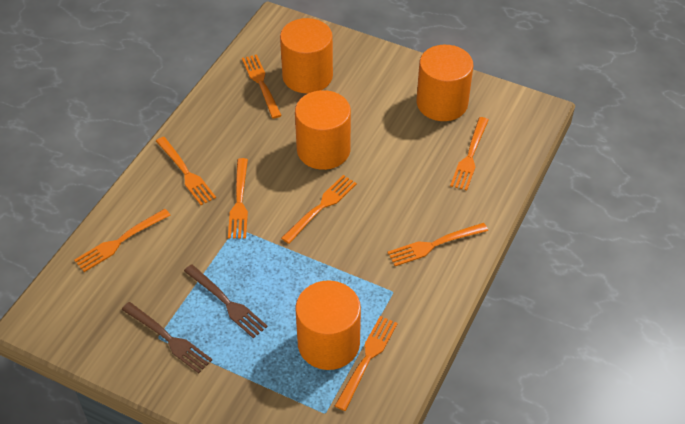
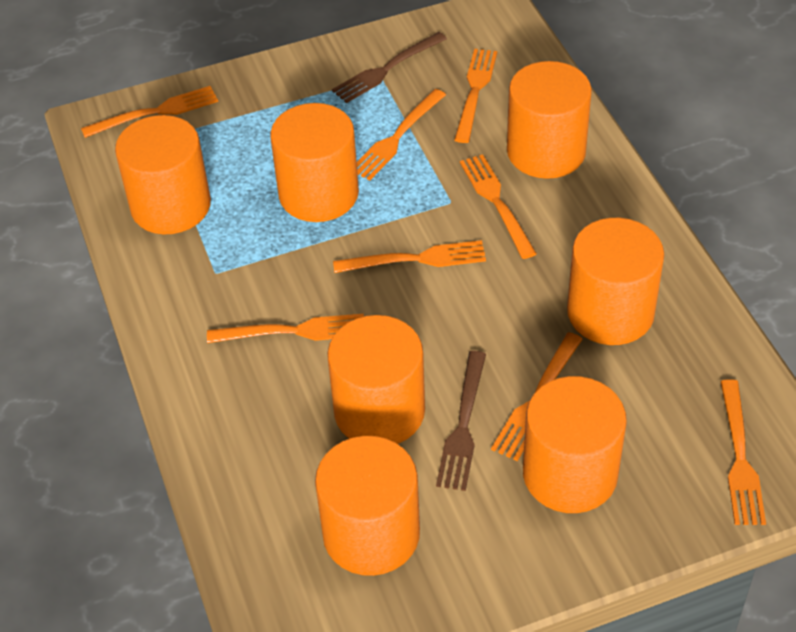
orange cylinder: 4 -> 7

